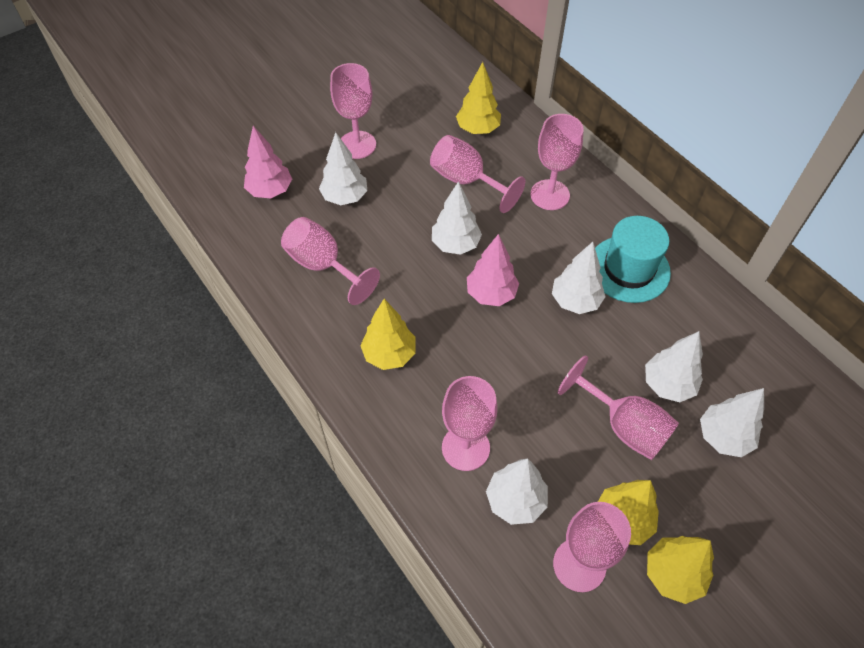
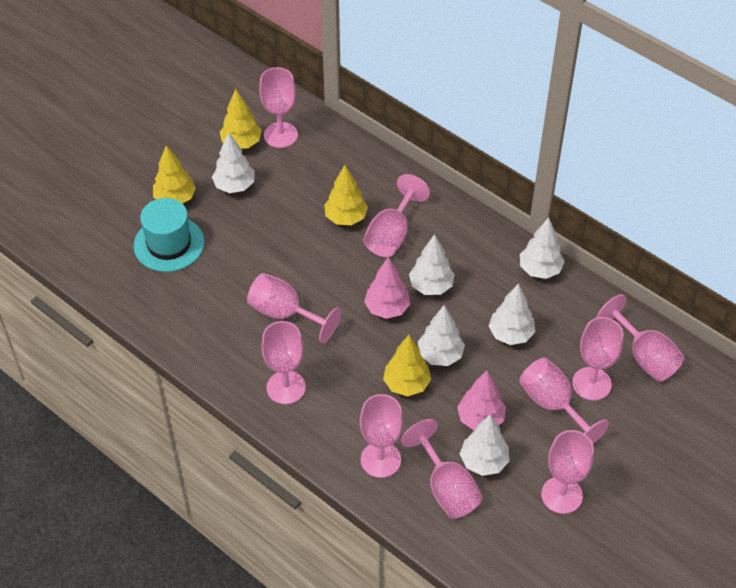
pink goblet: 7 -> 10

